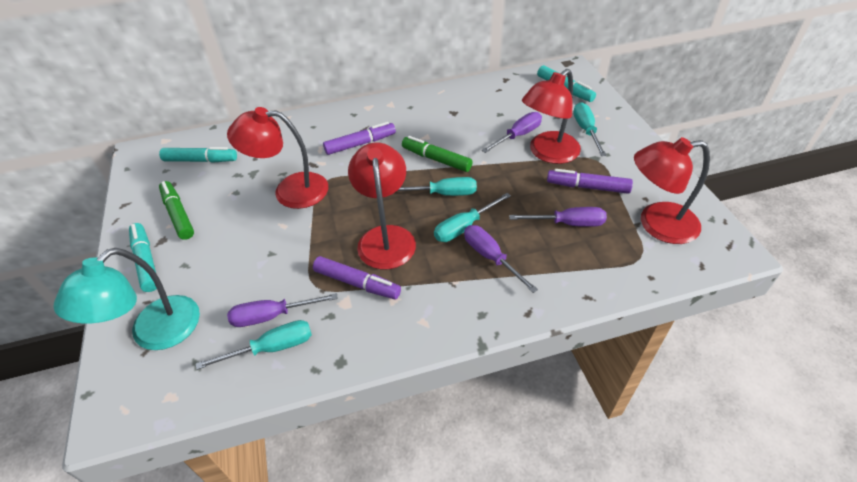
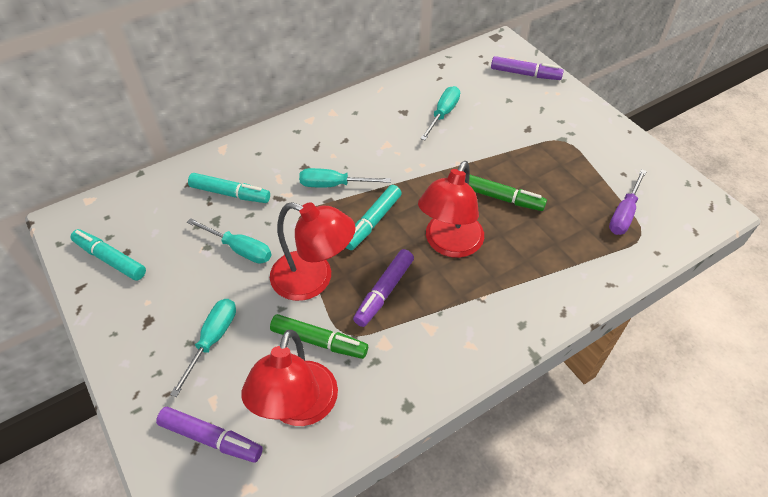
purple screwdriver: 4 -> 1
red lamp: 4 -> 3
turquoise lamp: 1 -> 0

